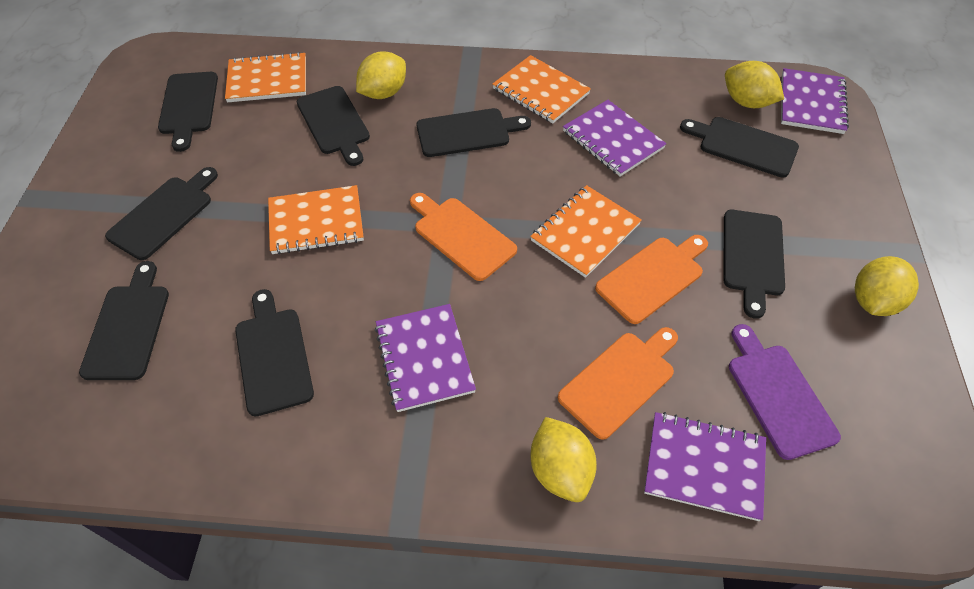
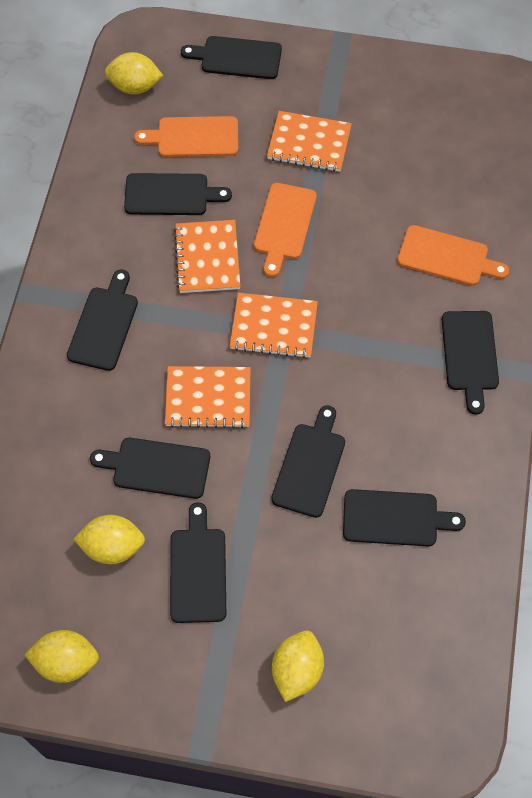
purple cutting board: 1 -> 0
purple notebook: 4 -> 0

